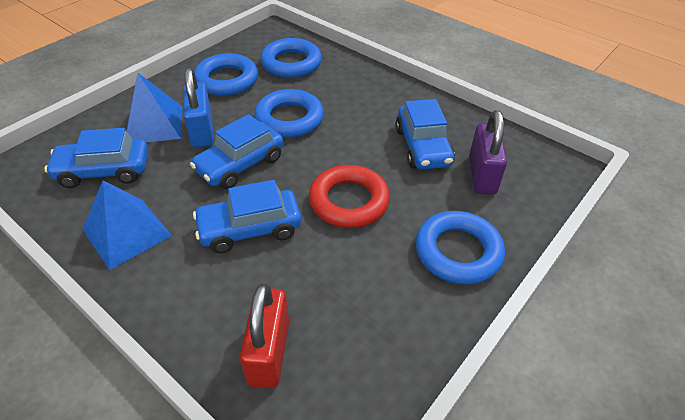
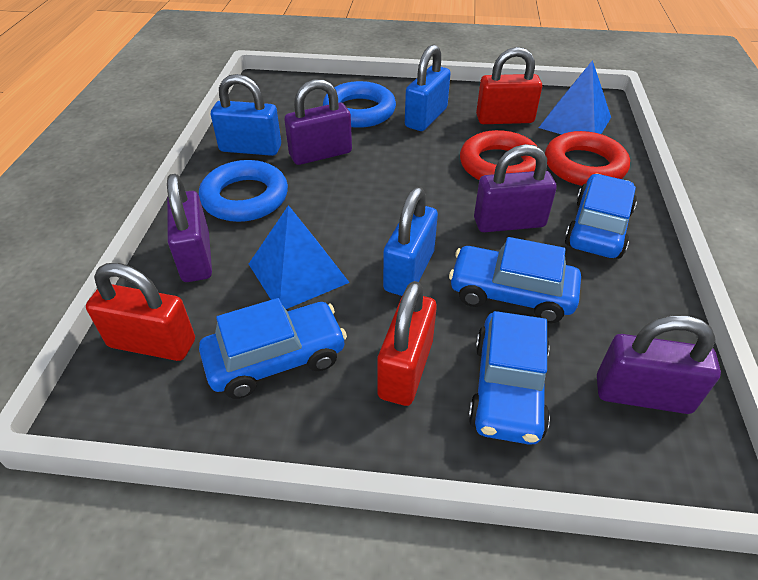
blue padlock: 1 -> 3
blue ring: 4 -> 2
purple padlock: 1 -> 4
red padlock: 1 -> 3
red ring: 1 -> 2

